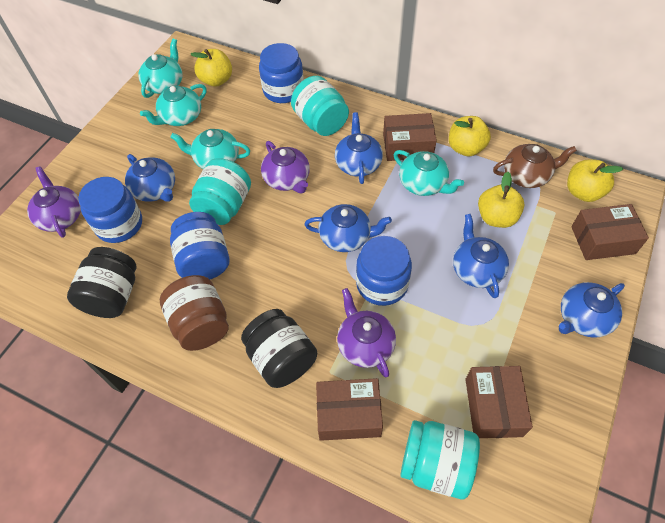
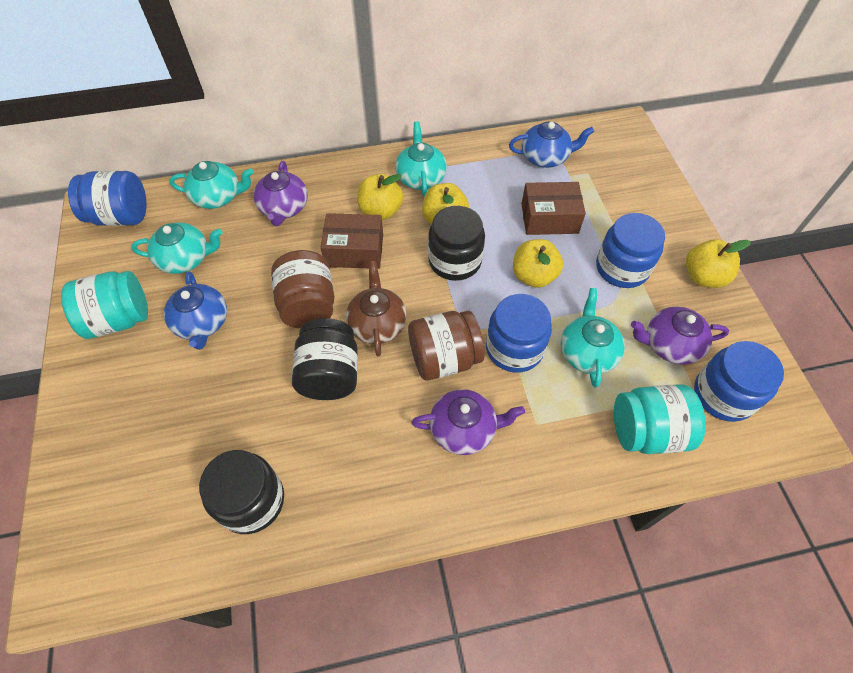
black jar: 2 -> 3
blue teapot: 5 -> 2
brown box: 4 -> 2
brown jar: 1 -> 2
turquoise jar: 3 -> 2

